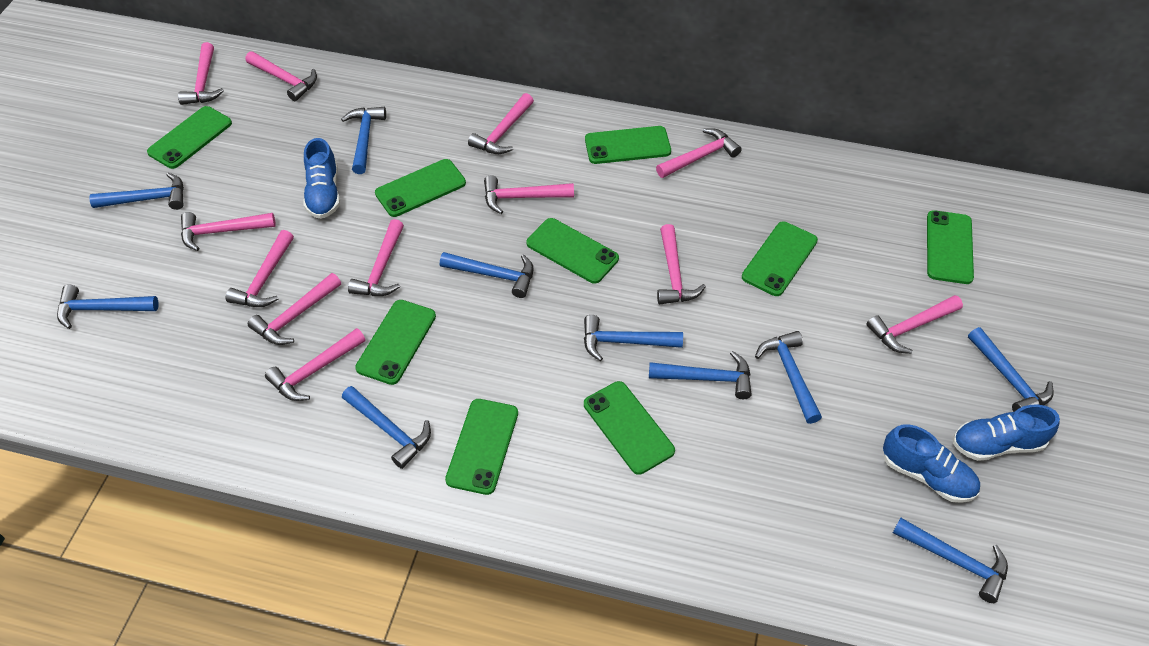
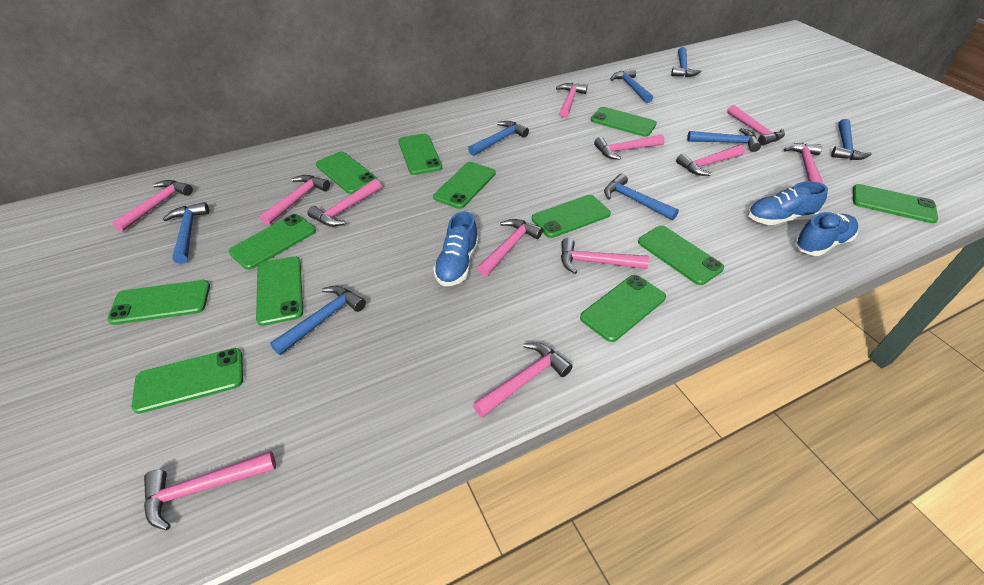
blue hammer: 10 -> 8
green phone: 9 -> 12

